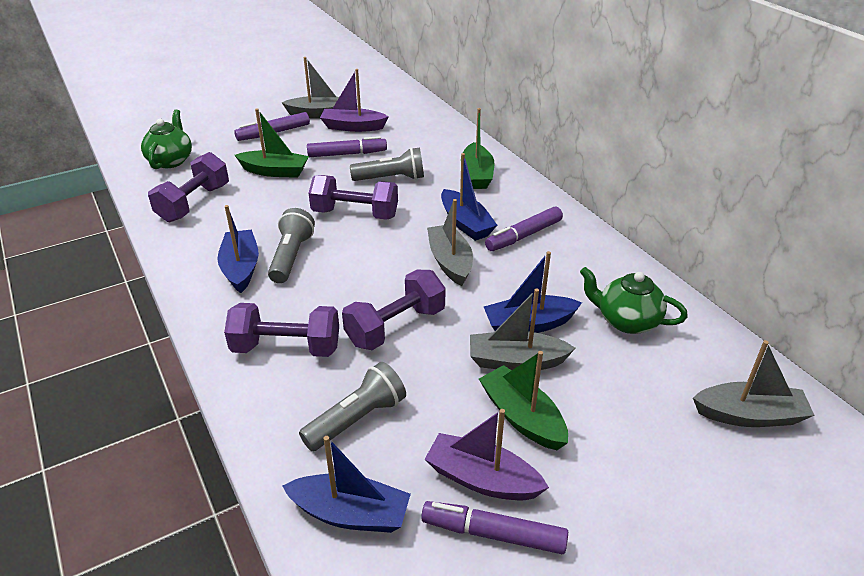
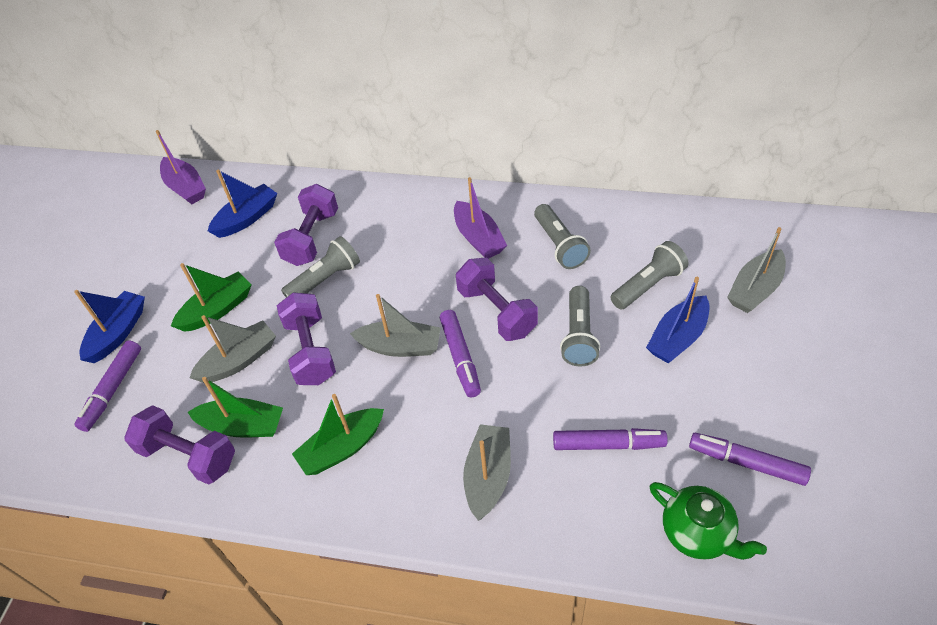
blue boat: 4 -> 3
green teapot: 2 -> 1
grey flashlight: 3 -> 4

